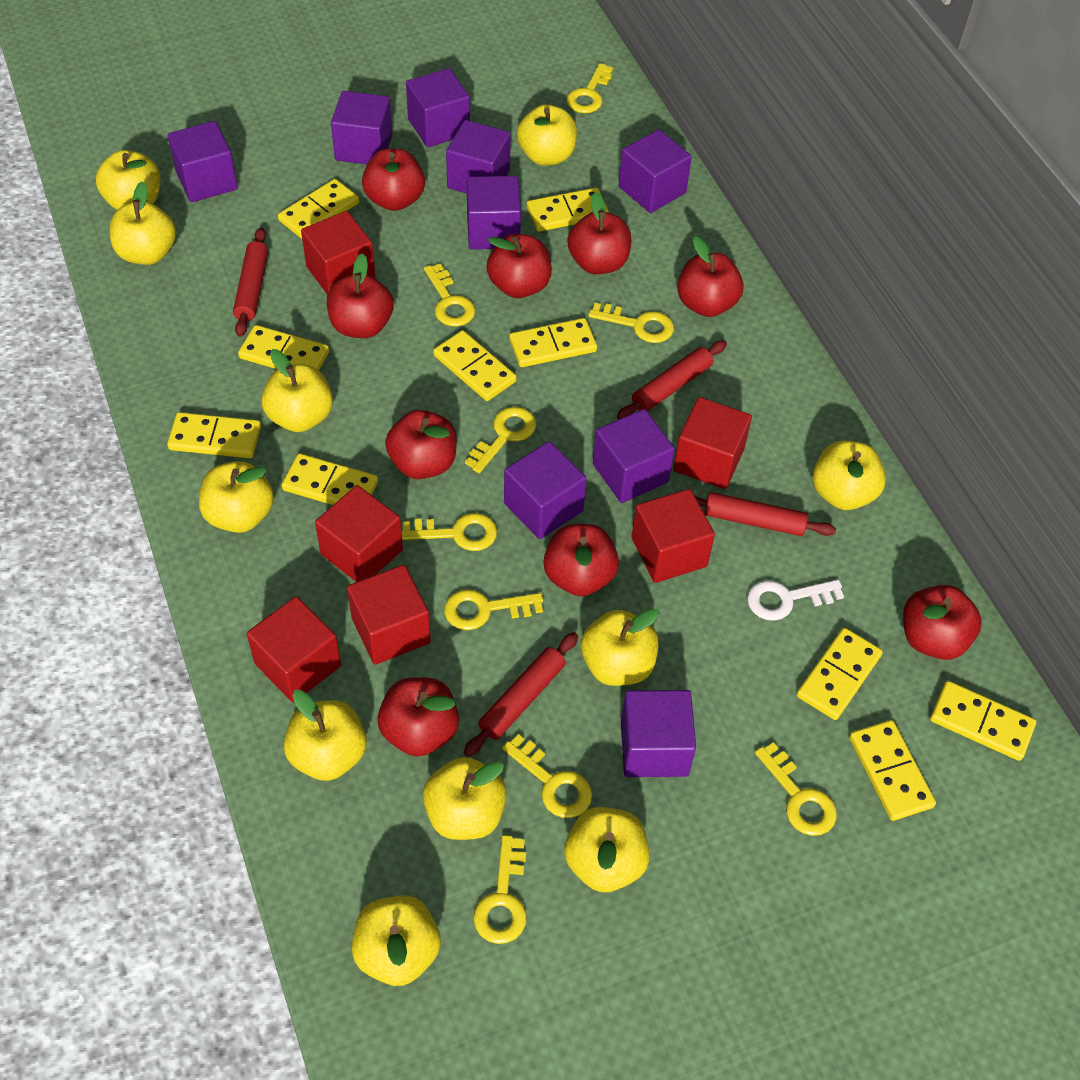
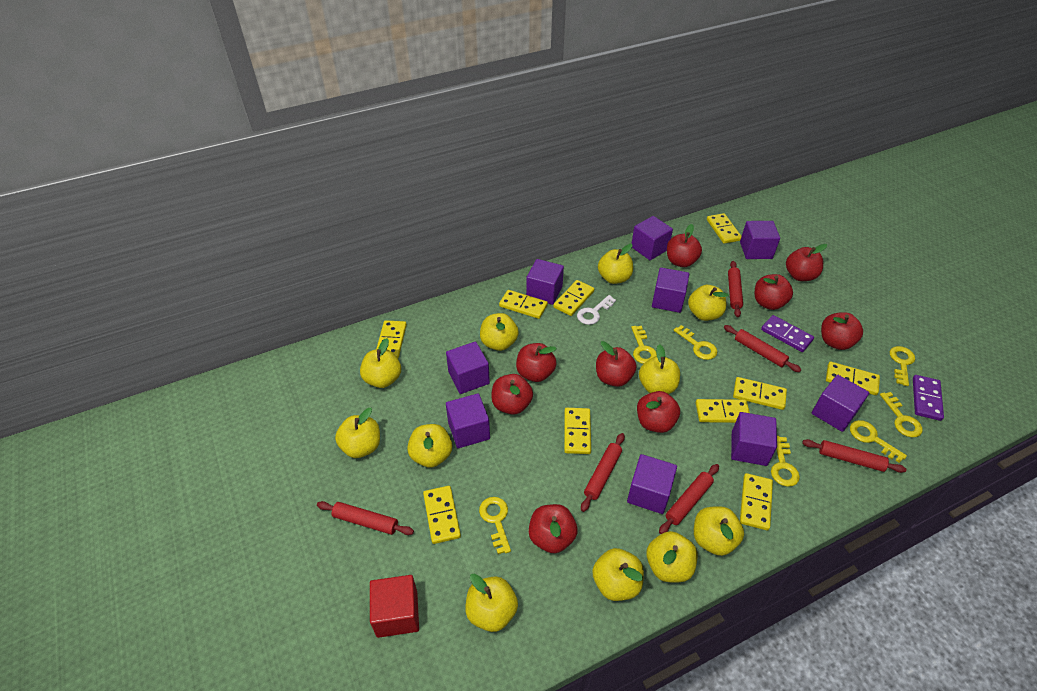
purple domino: 0 -> 2
red cube: 6 -> 1
red rolling pin: 4 -> 6
yellow key: 9 -> 7

